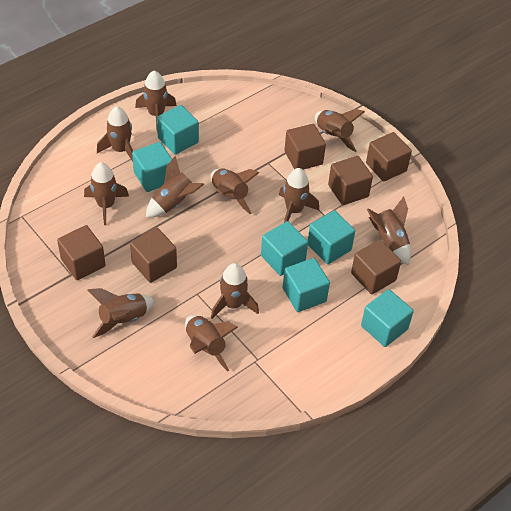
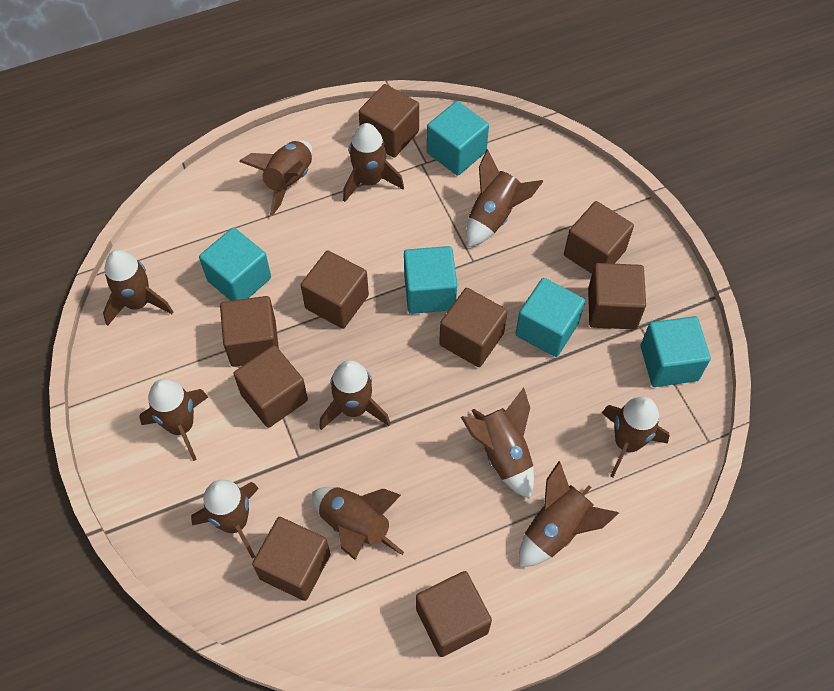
brown cube: 6 -> 9
turquoise cube: 6 -> 5

